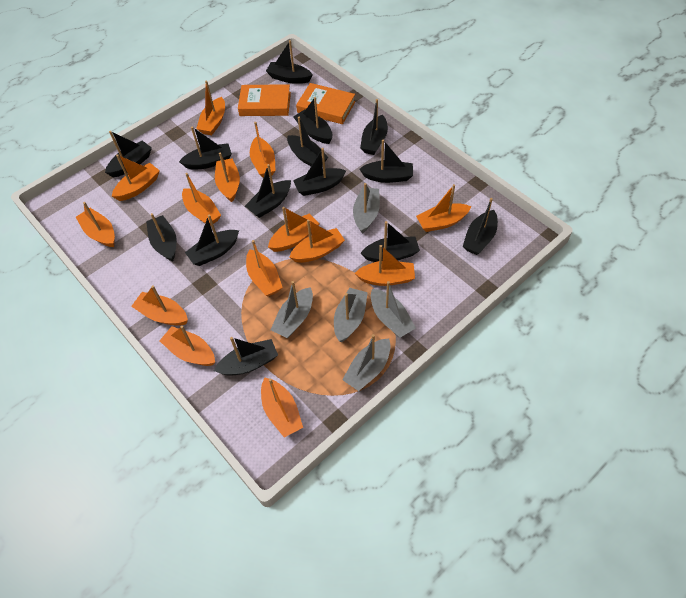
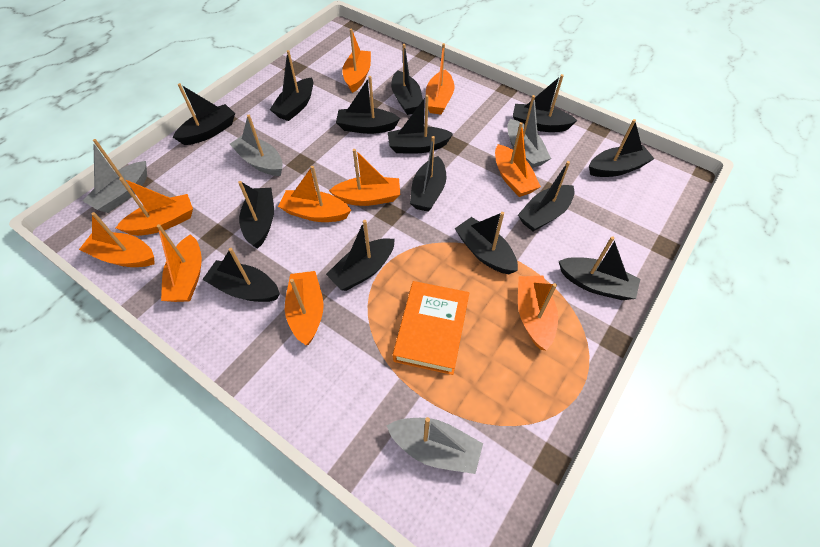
grey boat: 5 -> 4
orange boat: 14 -> 10
orange book: 2 -> 1

